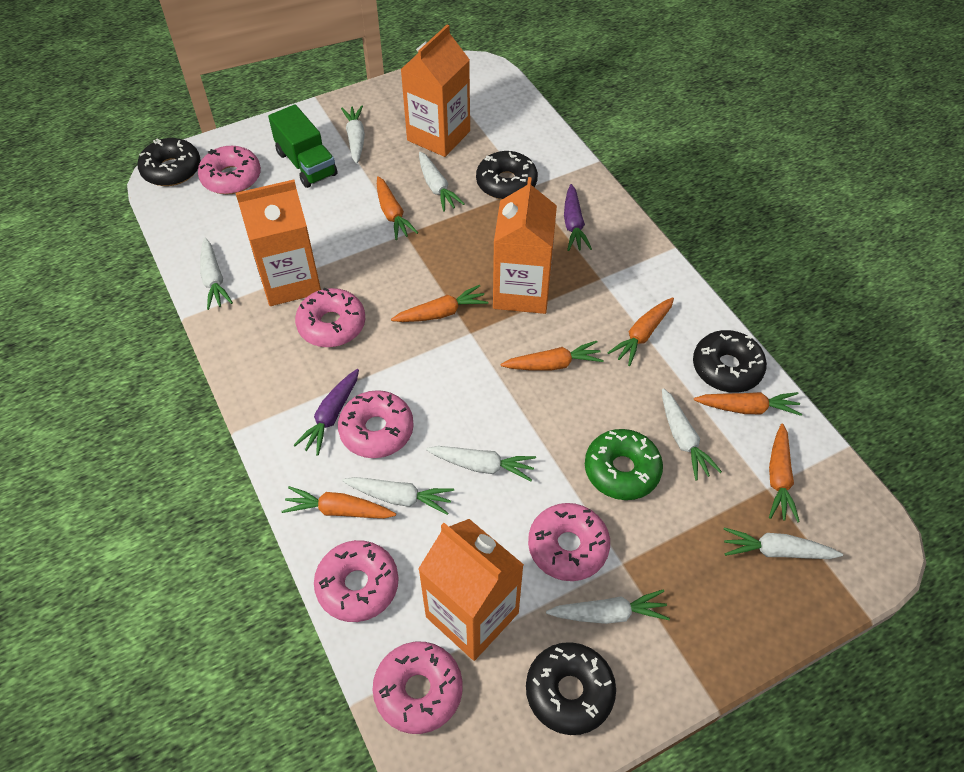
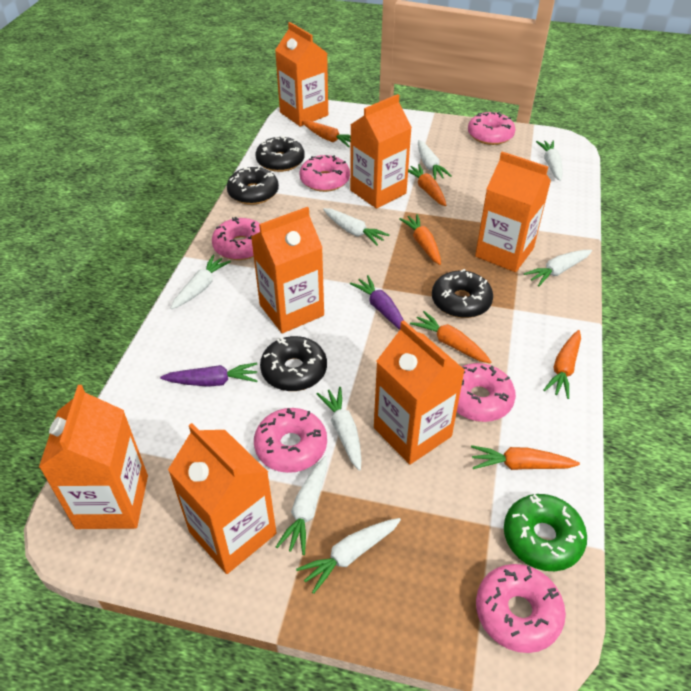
green truck: 1 -> 0
orange carrot: 7 -> 6
orange carton: 4 -> 7

